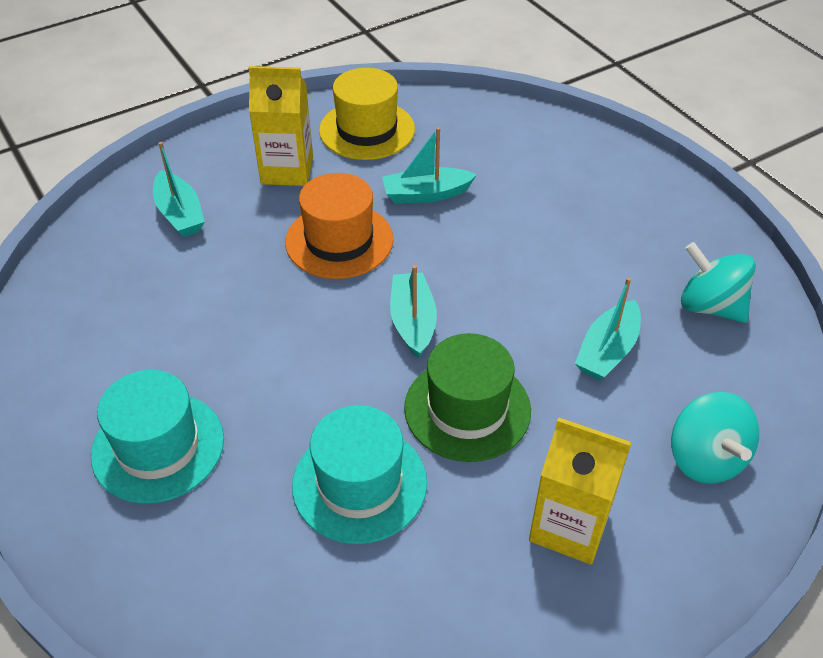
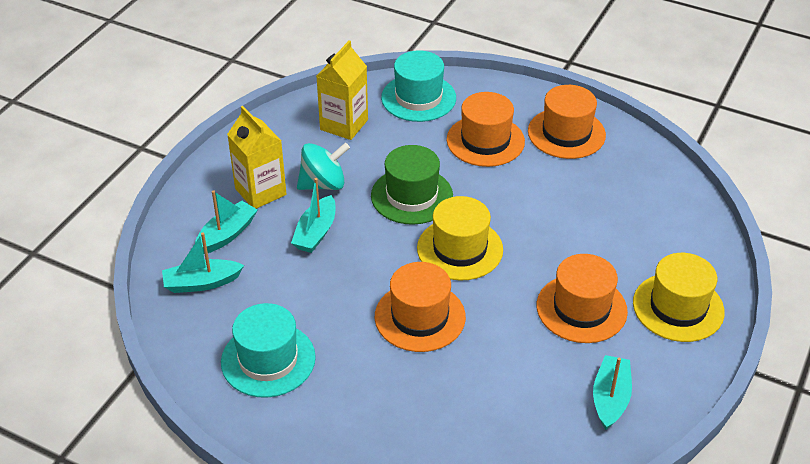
orange hat: 1 -> 4
turquoise spinning top: 2 -> 1
yellow hat: 1 -> 2

